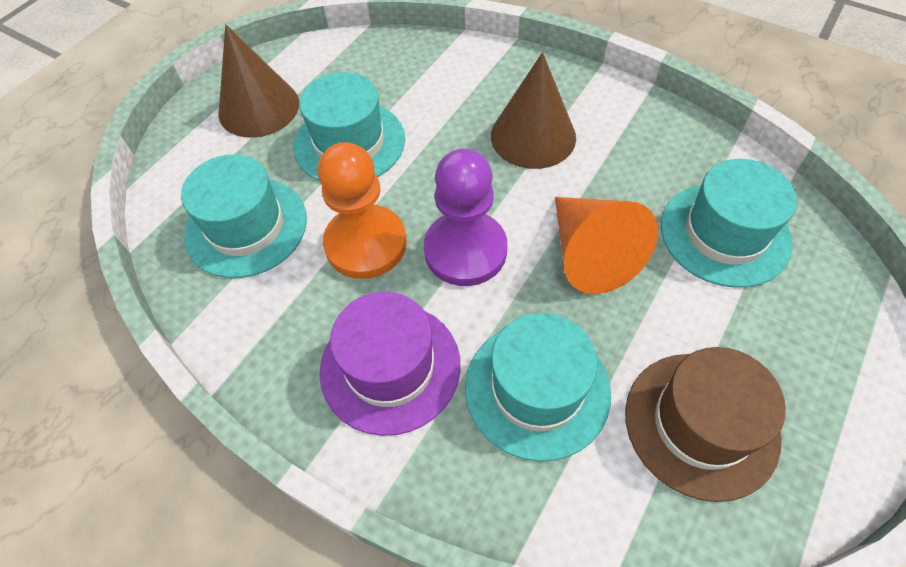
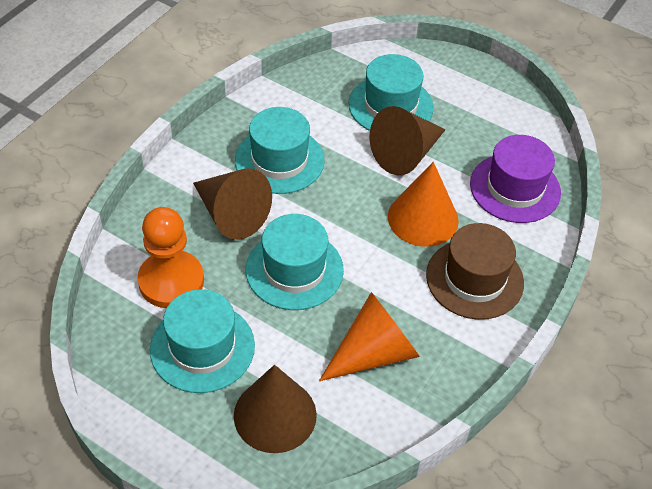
brown cone: 2 -> 3
orange cone: 1 -> 2
purple pawn: 1 -> 0

